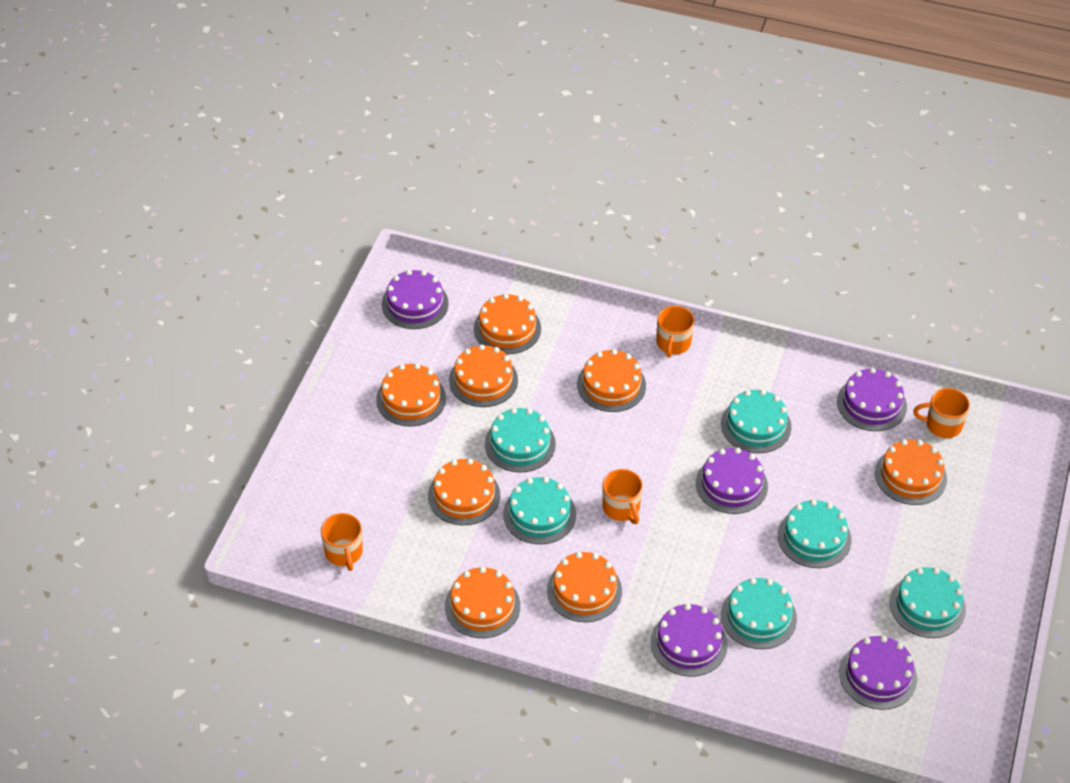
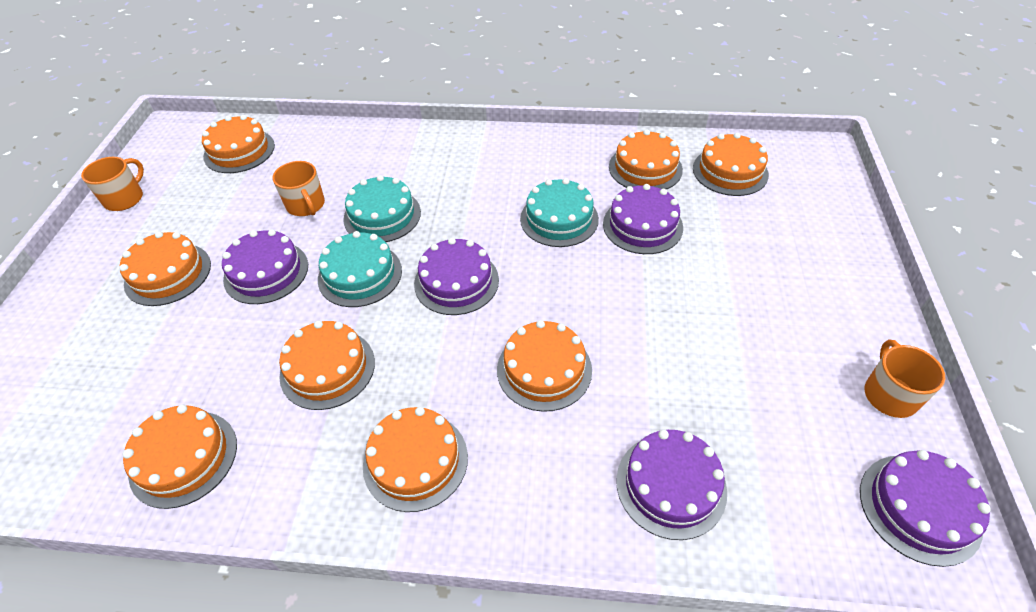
orange mug: 4 -> 3
turquoise cake: 6 -> 3

